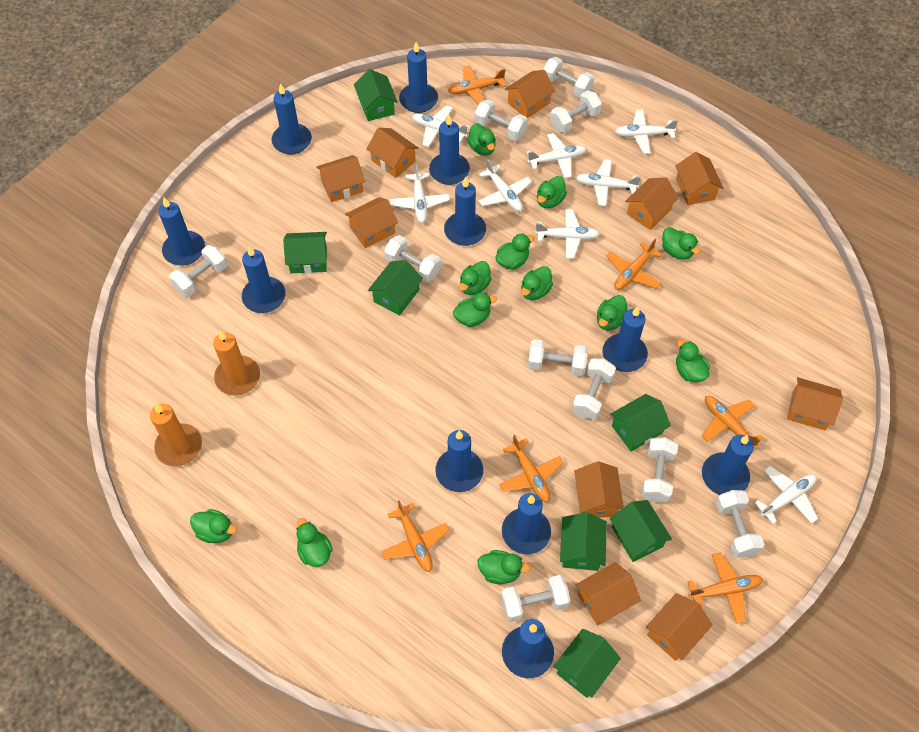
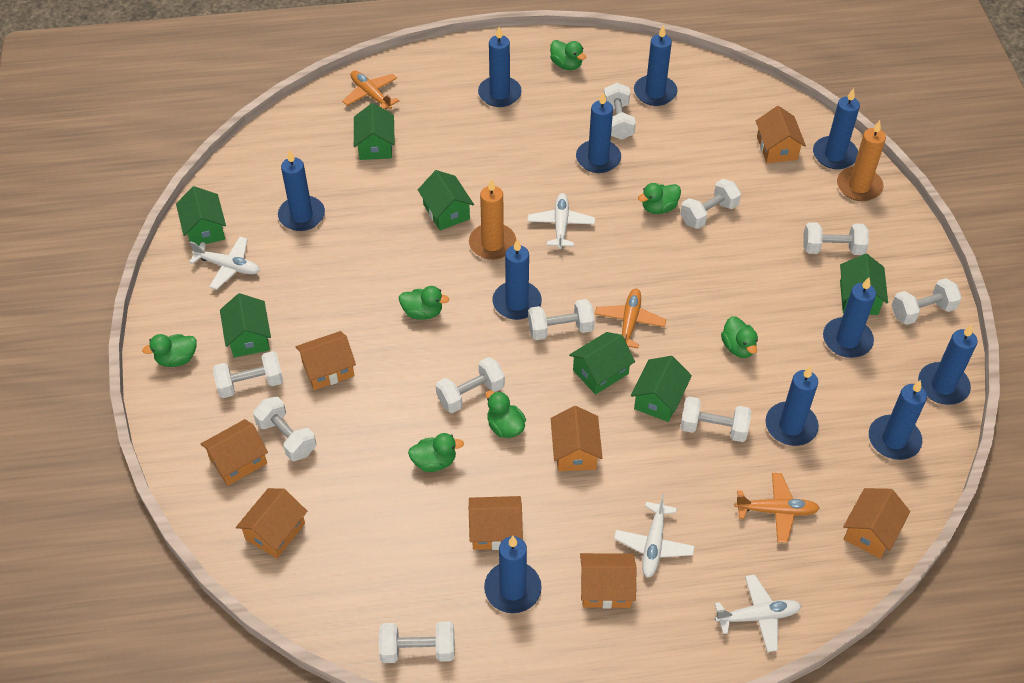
green duck: 12 -> 7
orange house: 10 -> 8
orange plane: 6 -> 3
white plane: 8 -> 4

